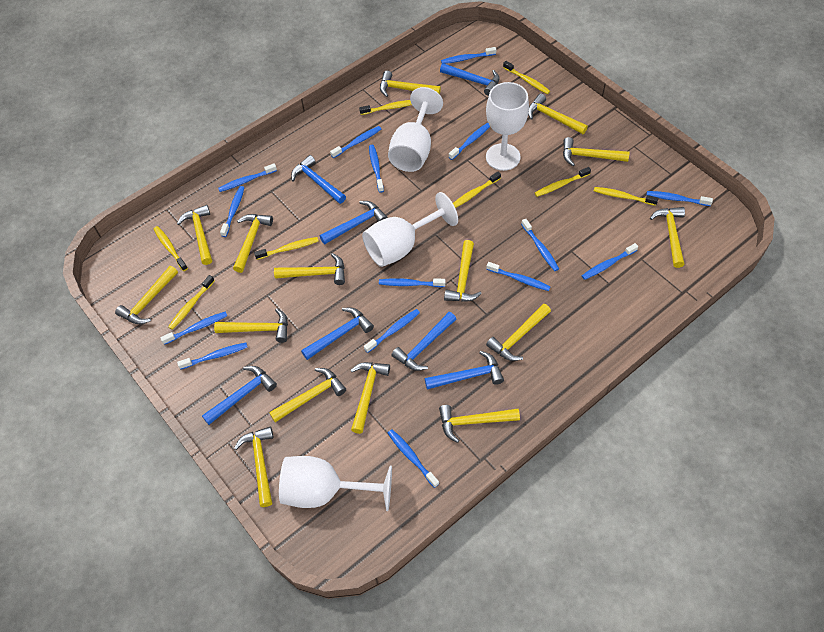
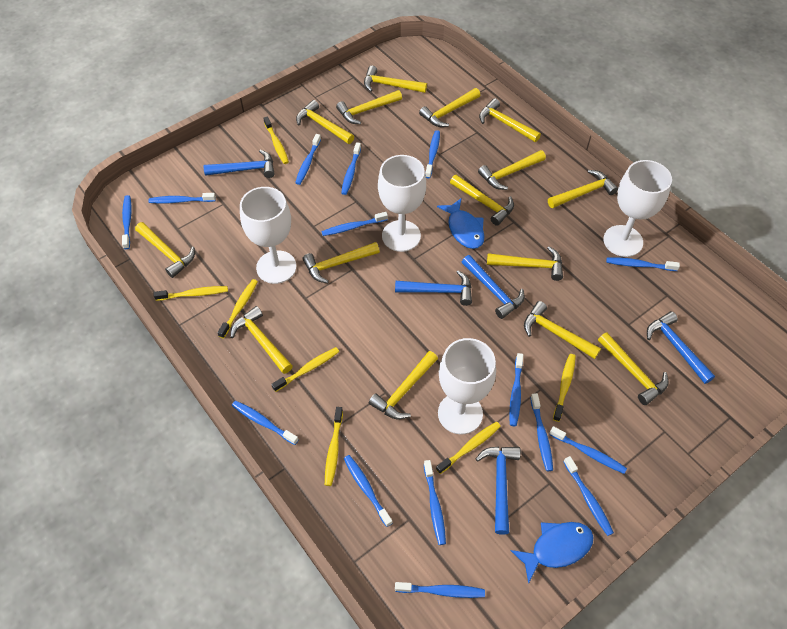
blue fish: 0 -> 2
blue hammer: 7 -> 5
yellow toothbrush: 8 -> 7

